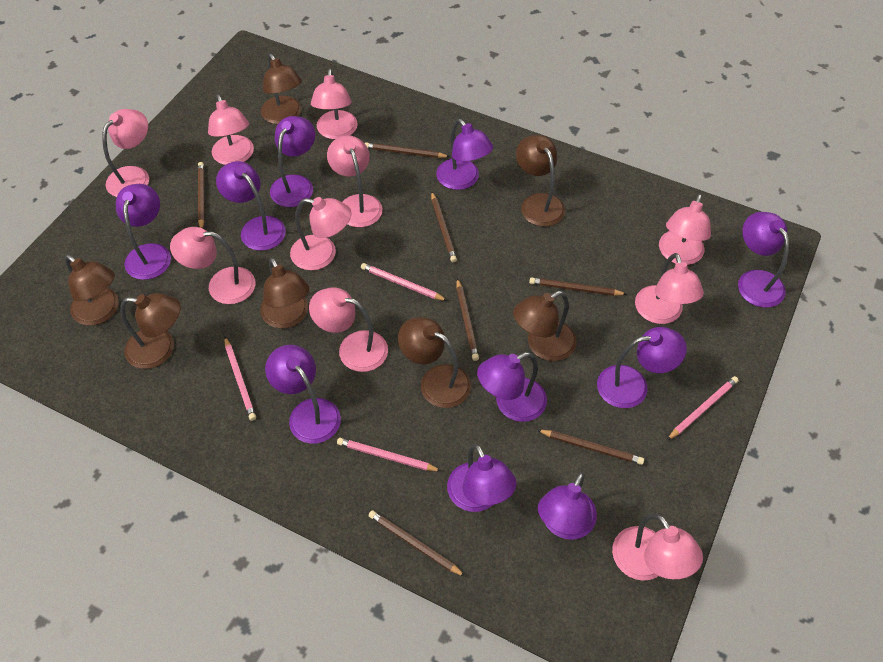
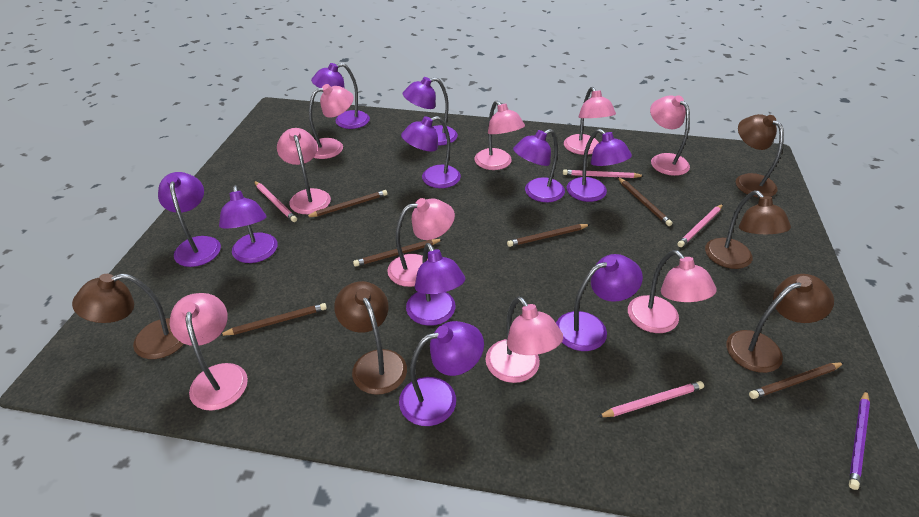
brown lamp: 7 -> 5
brown pencil: 7 -> 6
pink lamp: 10 -> 9
purple pencil: 0 -> 1

